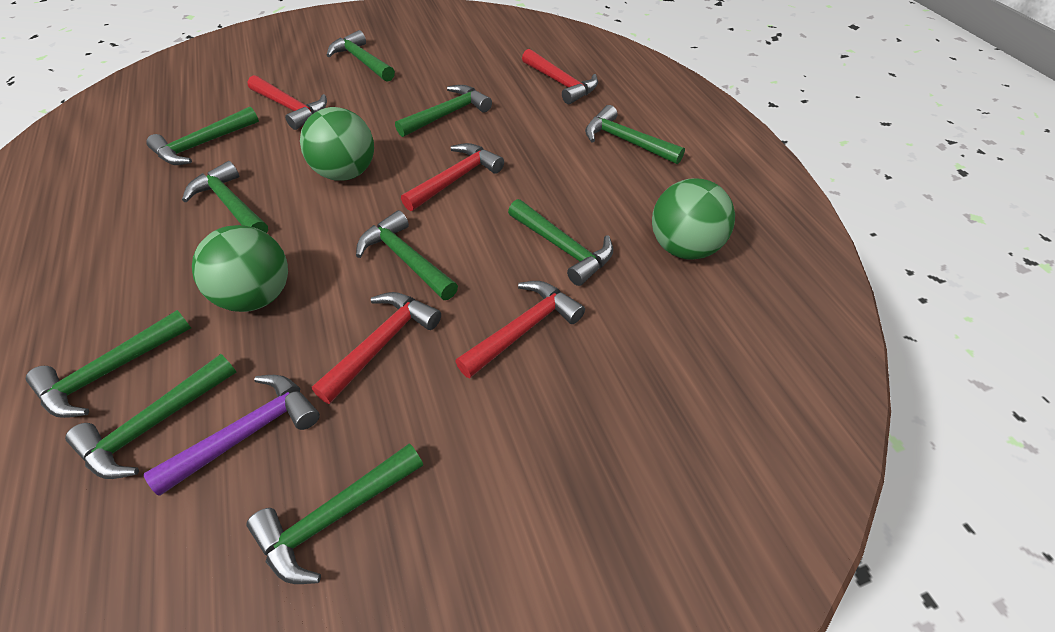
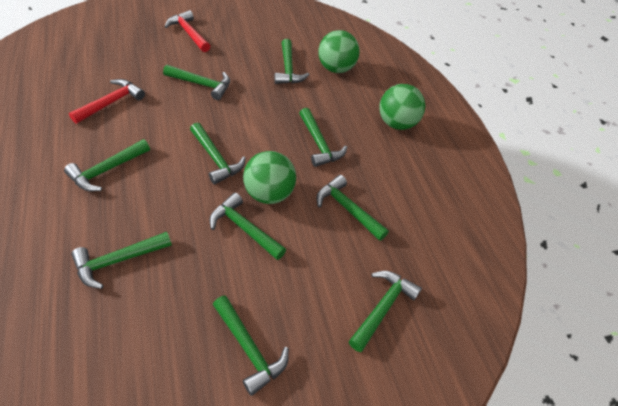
purple hammer: 1 -> 0
red hammer: 5 -> 2

